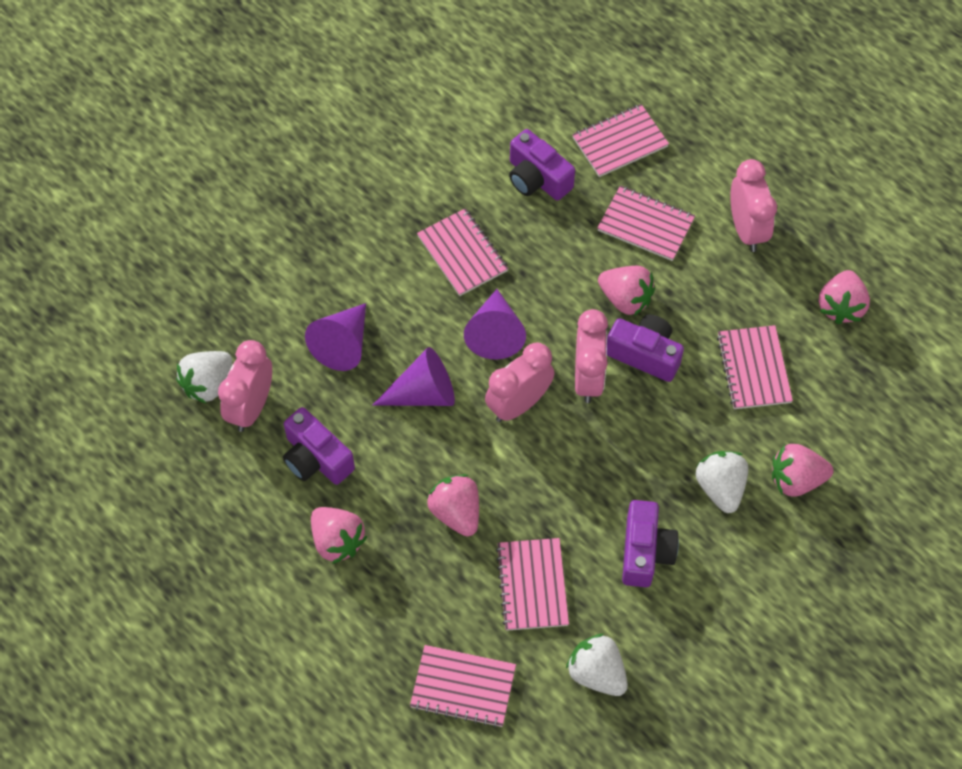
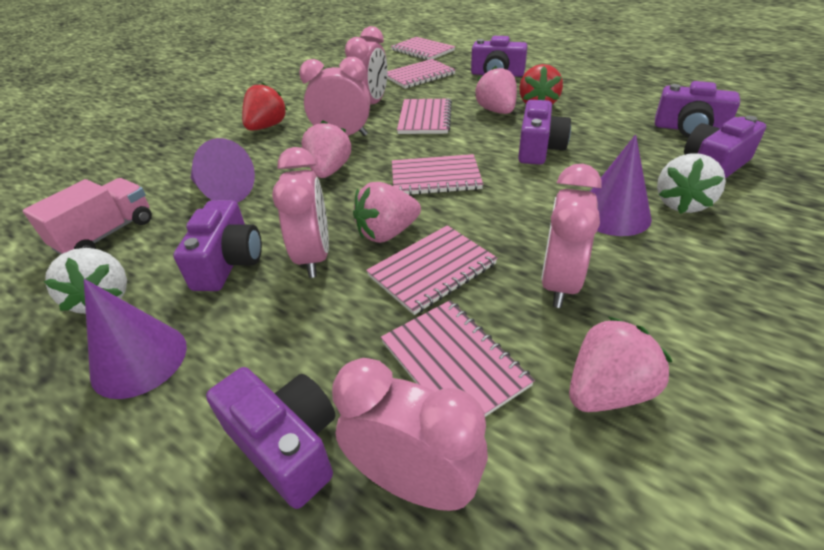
pink clock: 4 -> 5
pink strawberry: 5 -> 4
pink truck: 0 -> 1
purple camera: 4 -> 6
red strawberry: 0 -> 2
white strawberry: 3 -> 2

